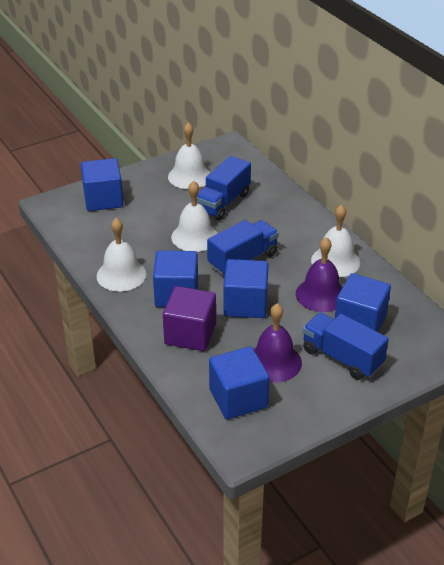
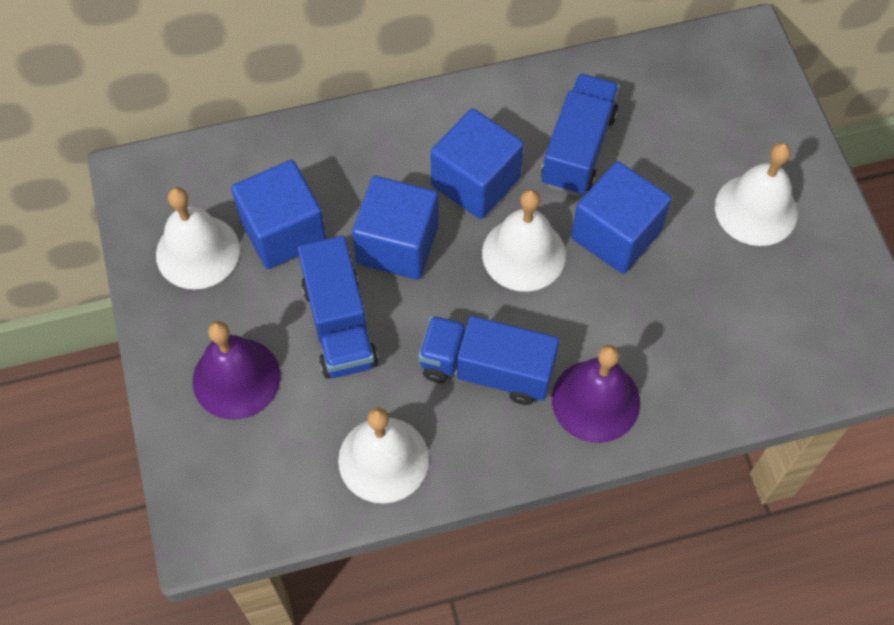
blue cube: 5 -> 4
purple cube: 1 -> 0

